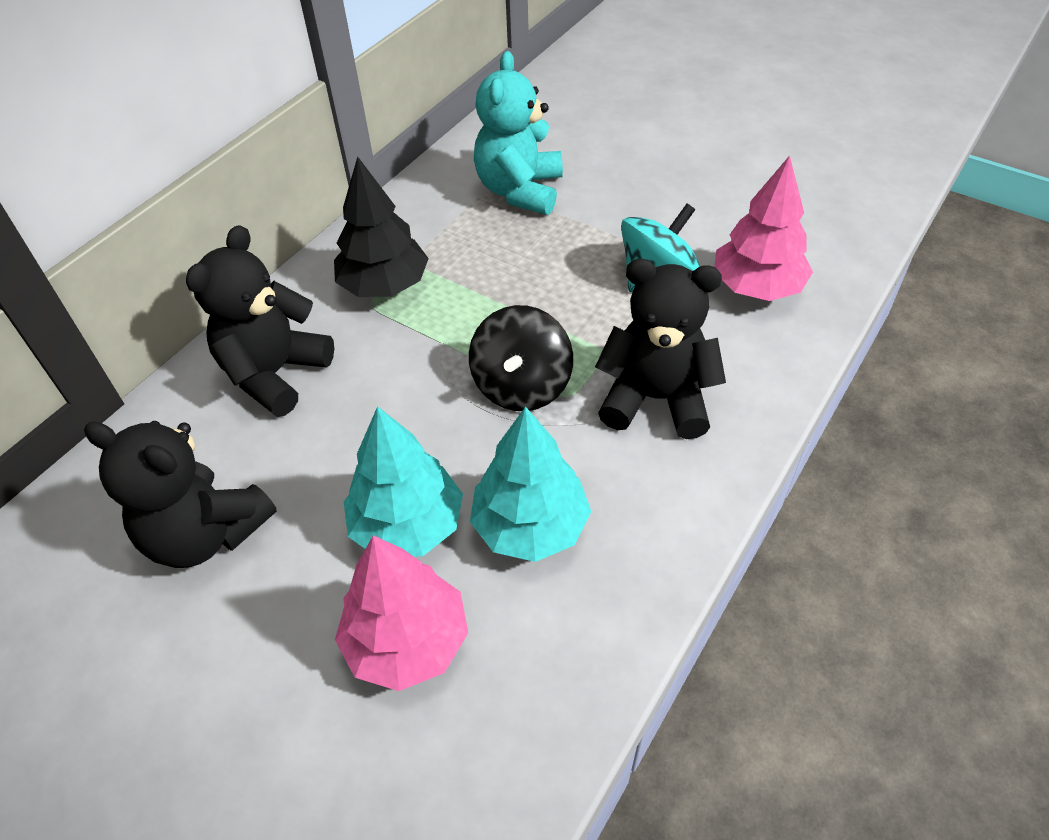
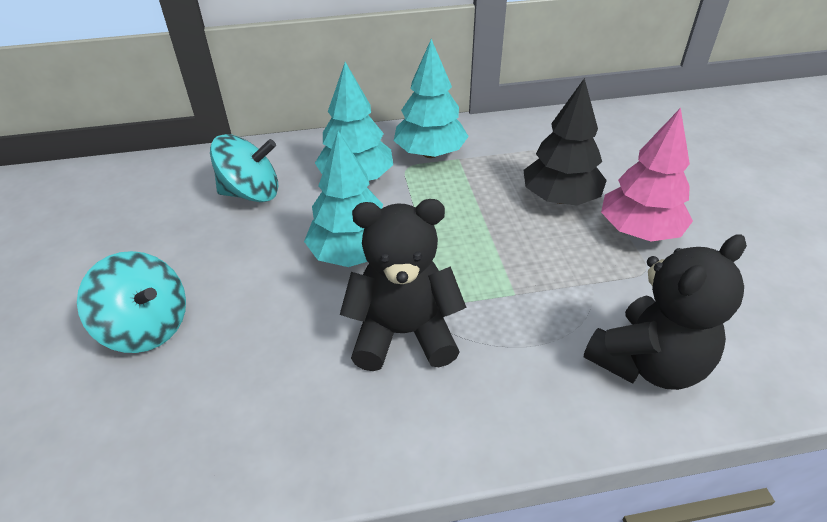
black spinning top: 1 -> 0
black teddy bear: 3 -> 2
pink tree: 2 -> 1
turquoise spinning top: 1 -> 2
turquoise teddy bear: 1 -> 0
turquoise tree: 2 -> 3

